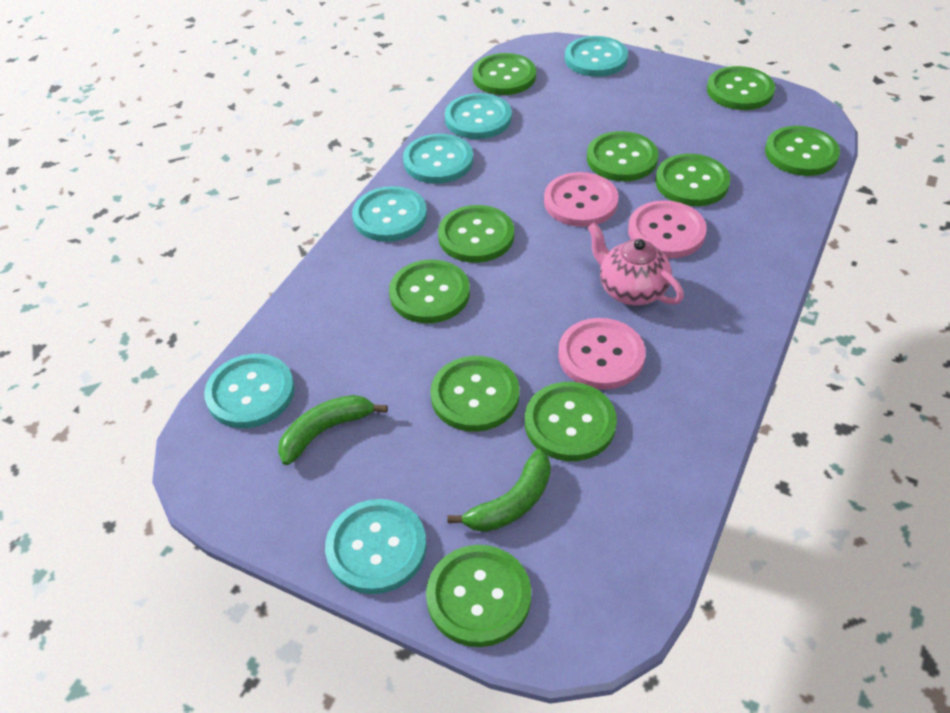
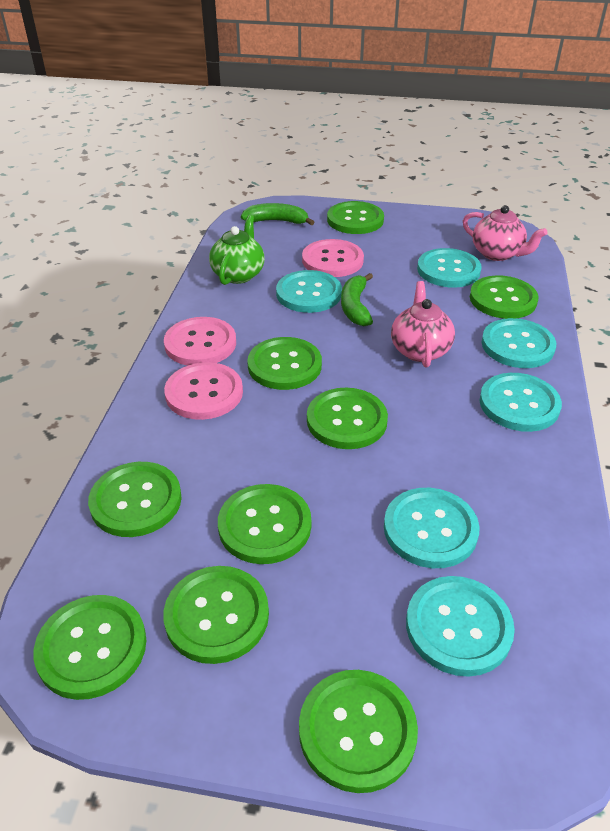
green button: 10 -> 9
green teapot: 0 -> 1
pink teapot: 1 -> 2

